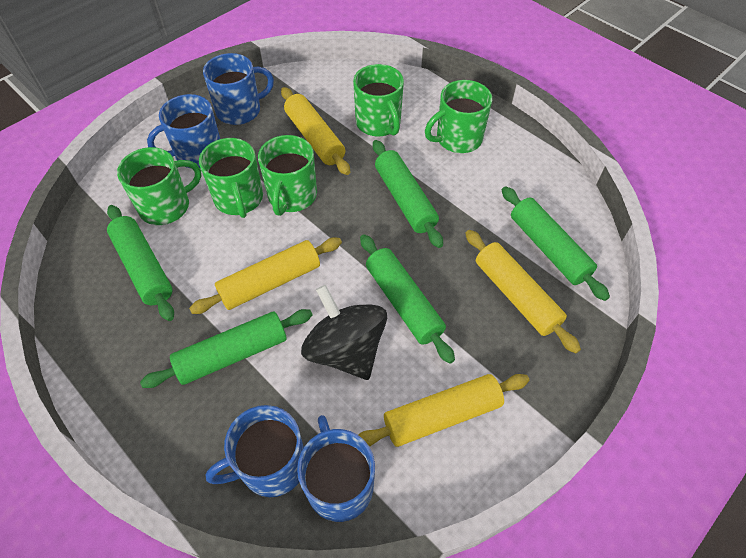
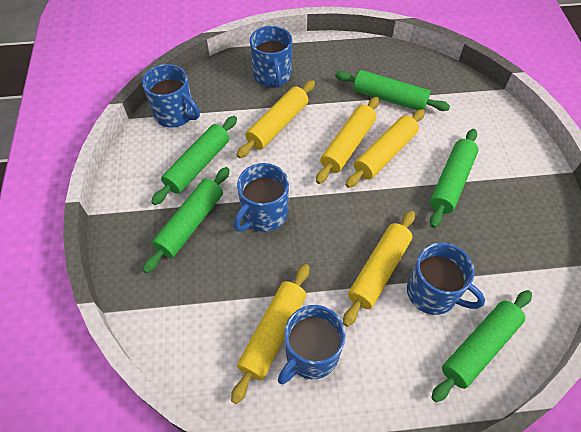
black spinning top: 1 -> 0
blue mug: 4 -> 5
green mug: 5 -> 0
yellow rolling pin: 4 -> 5

